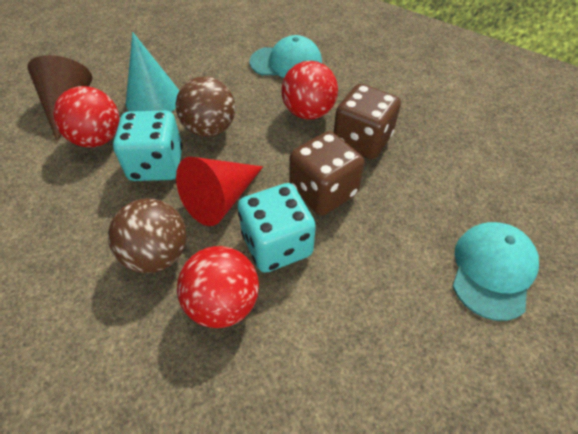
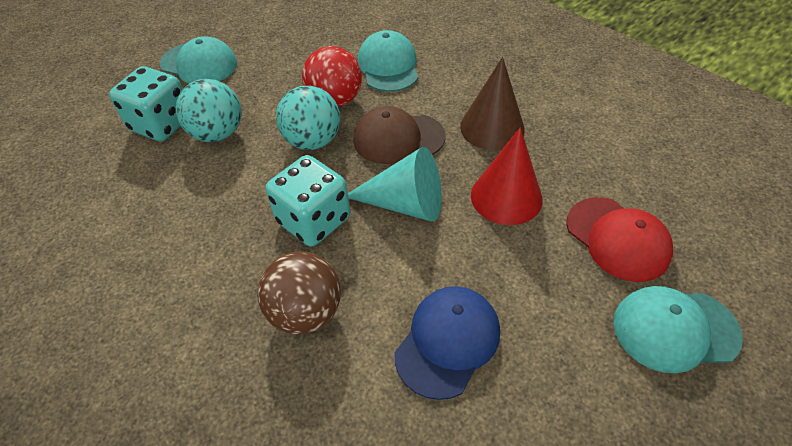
blue cap: 0 -> 1
brown ball: 2 -> 1
brown cap: 0 -> 1
brown dice: 2 -> 0
red ball: 3 -> 1
red cap: 0 -> 1
turquoise ball: 0 -> 2
turquoise cap: 2 -> 3

